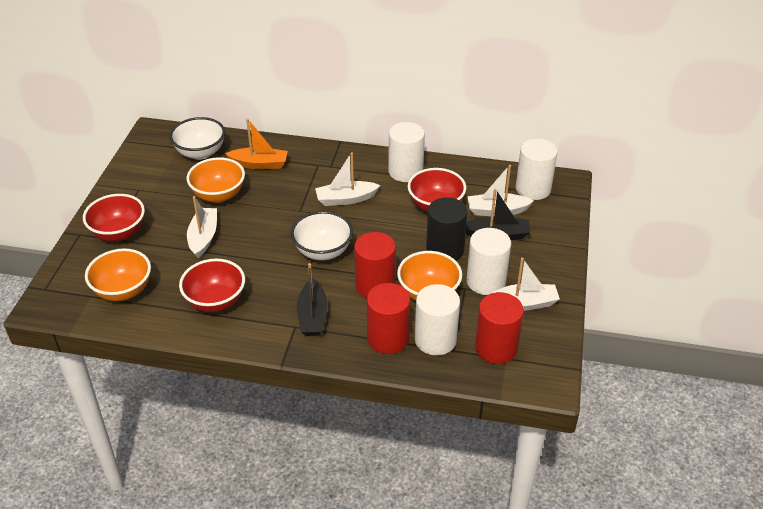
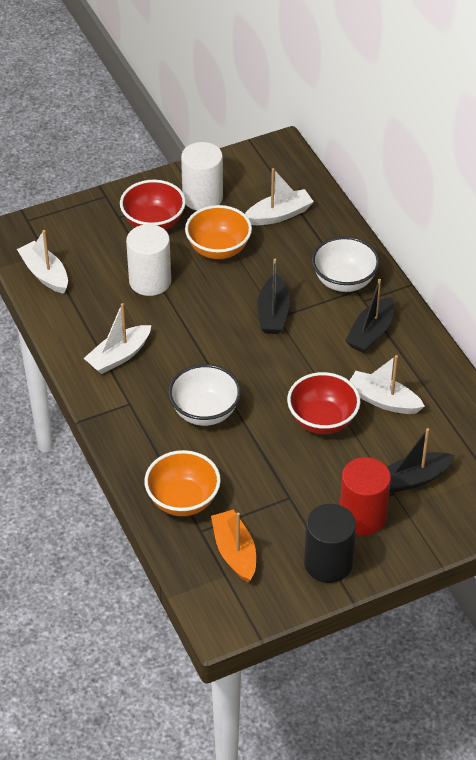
black boat: 2 -> 3
orange bowl: 3 -> 2
red bowl: 3 -> 2
red cylinder: 3 -> 1
white cylinder: 4 -> 2

